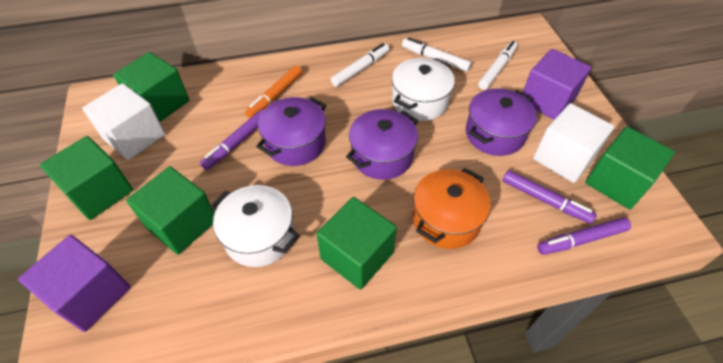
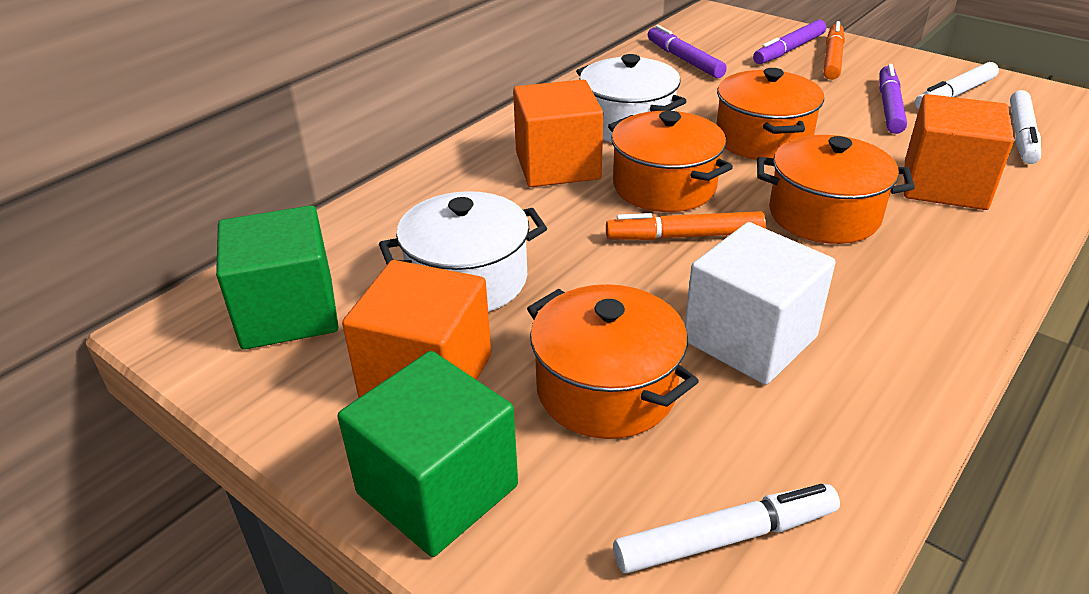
green cube: 5 -> 2
orange cube: 0 -> 3
orange marker: 1 -> 2
orange pot: 1 -> 4
purple cube: 2 -> 0
purple pot: 3 -> 0
white cube: 2 -> 1

